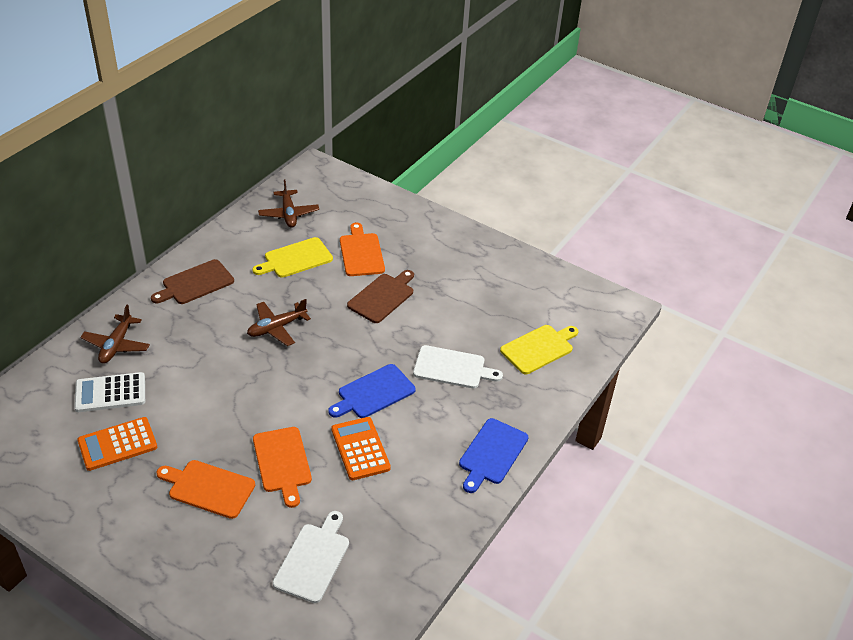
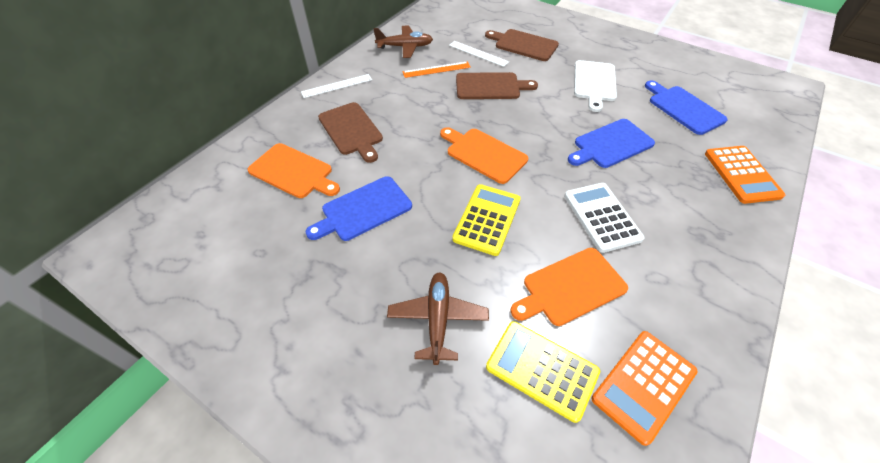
blue cutting board: 2 -> 3
brown cutting board: 2 -> 3
brown plane: 3 -> 2
orange ruler: 0 -> 1
white cutting board: 2 -> 1
white ruler: 0 -> 2
yellow calculator: 0 -> 2
yellow cutting board: 2 -> 0

